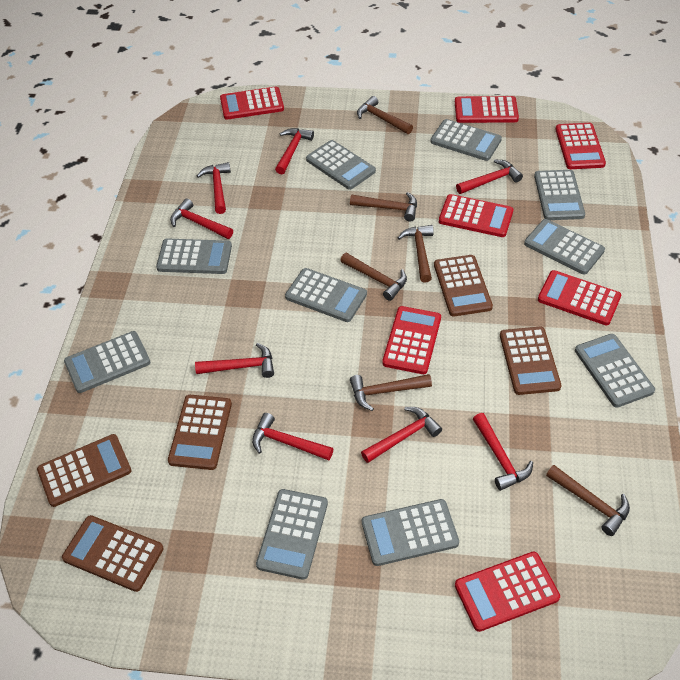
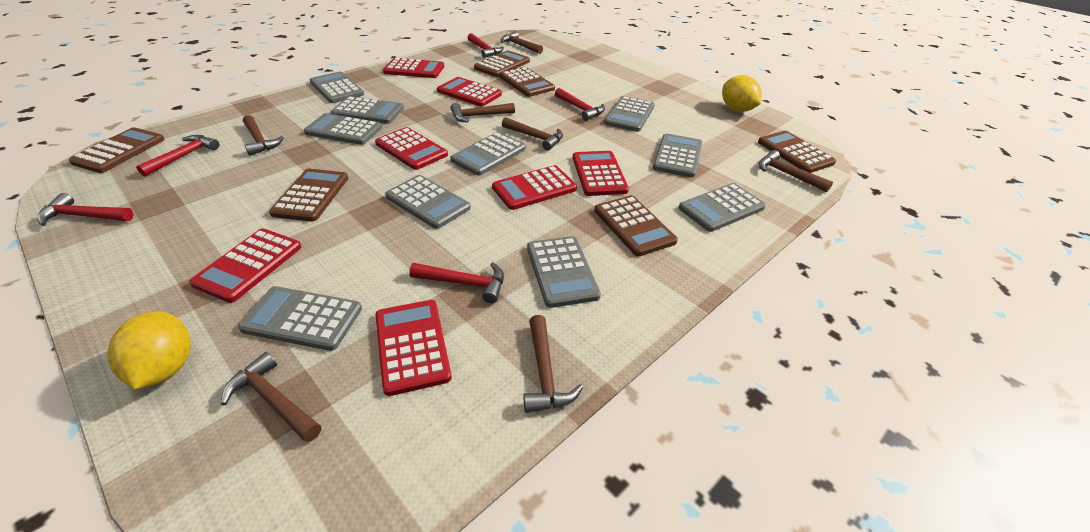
brown calculator: 5 -> 6
brown hammer: 6 -> 7
red hammer: 8 -> 5
yellow lemon: 0 -> 2

